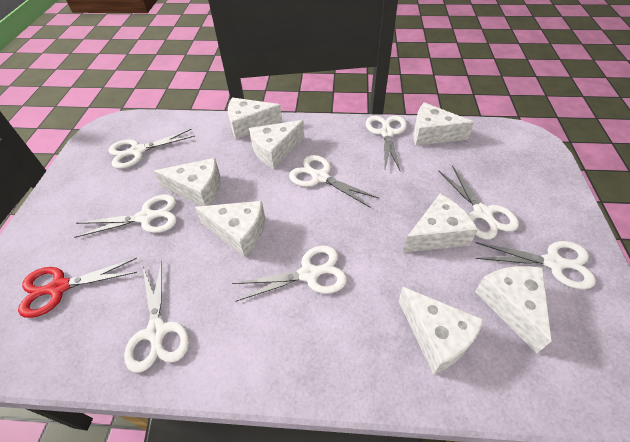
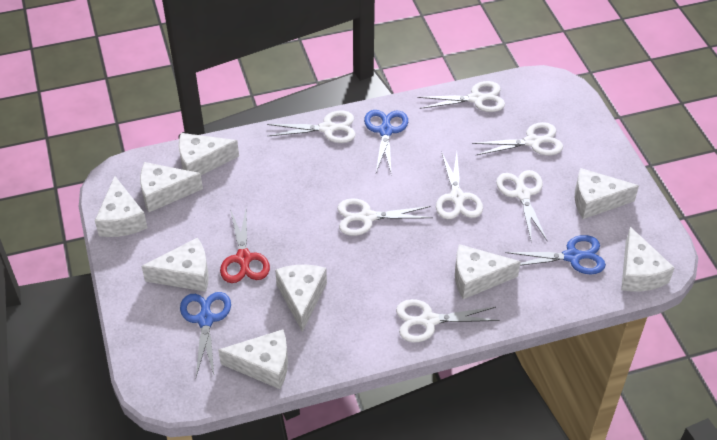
blue scissors: 0 -> 3
white cheese: 8 -> 9
white scissors: 8 -> 7

